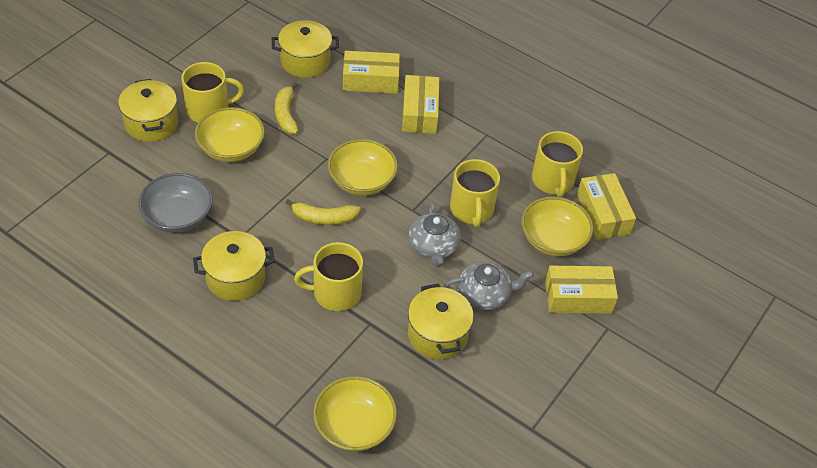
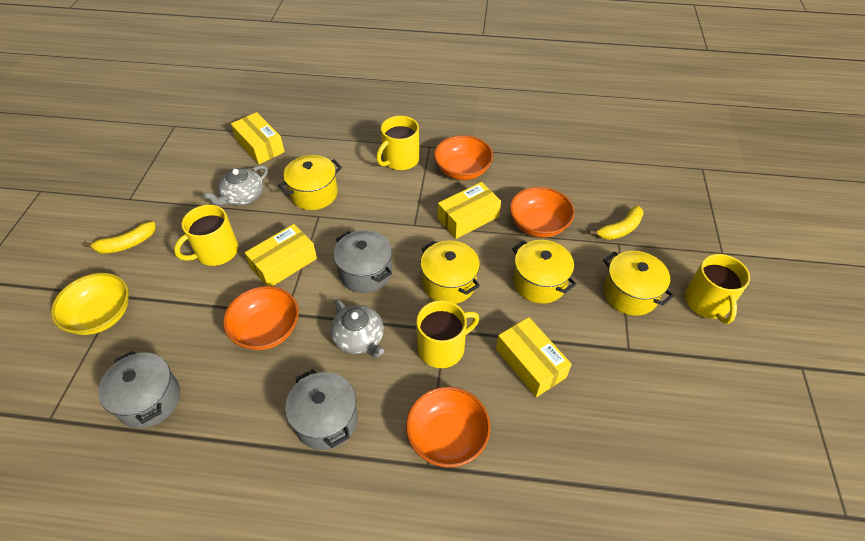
grey bowl: 1 -> 0
grey pot: 0 -> 3
orange bowl: 0 -> 4
yellow bowl: 4 -> 1

